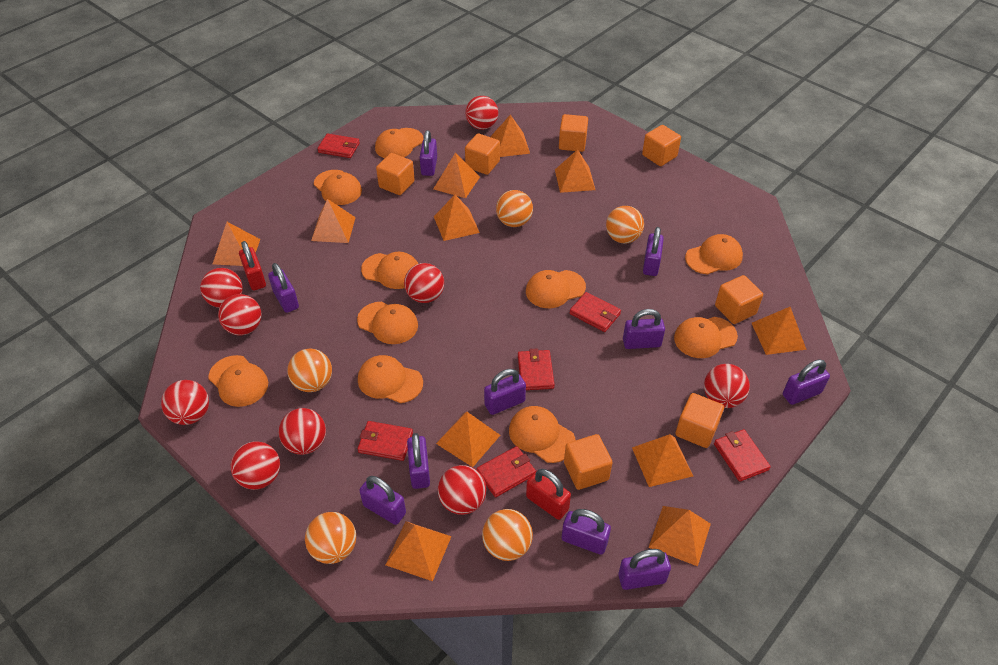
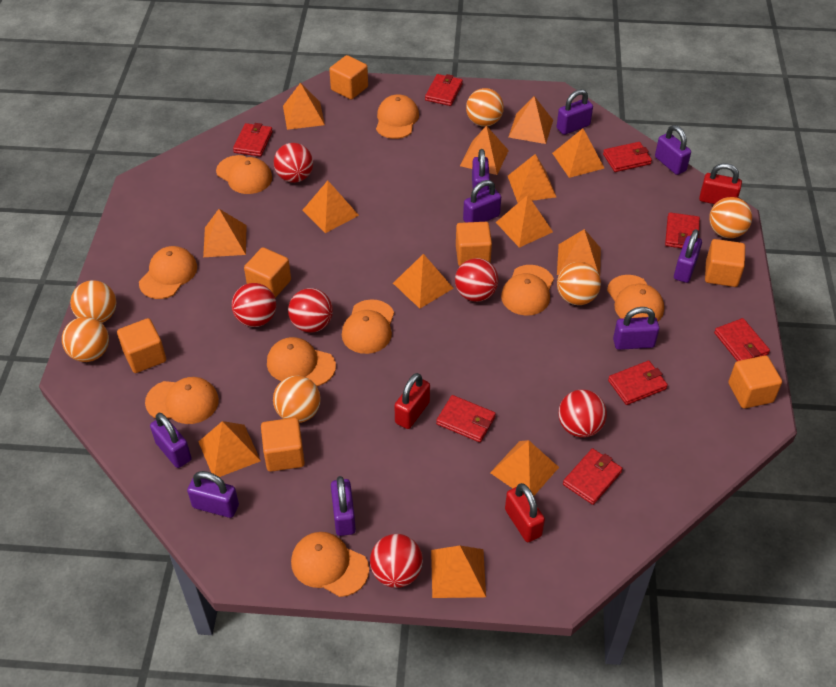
orange ball: 5 -> 6
orange cap: 10 -> 9
orange pyramid: 11 -> 13
purple padlock: 10 -> 9
red ball: 9 -> 6
red padlock: 2 -> 3
red wallet: 6 -> 8

